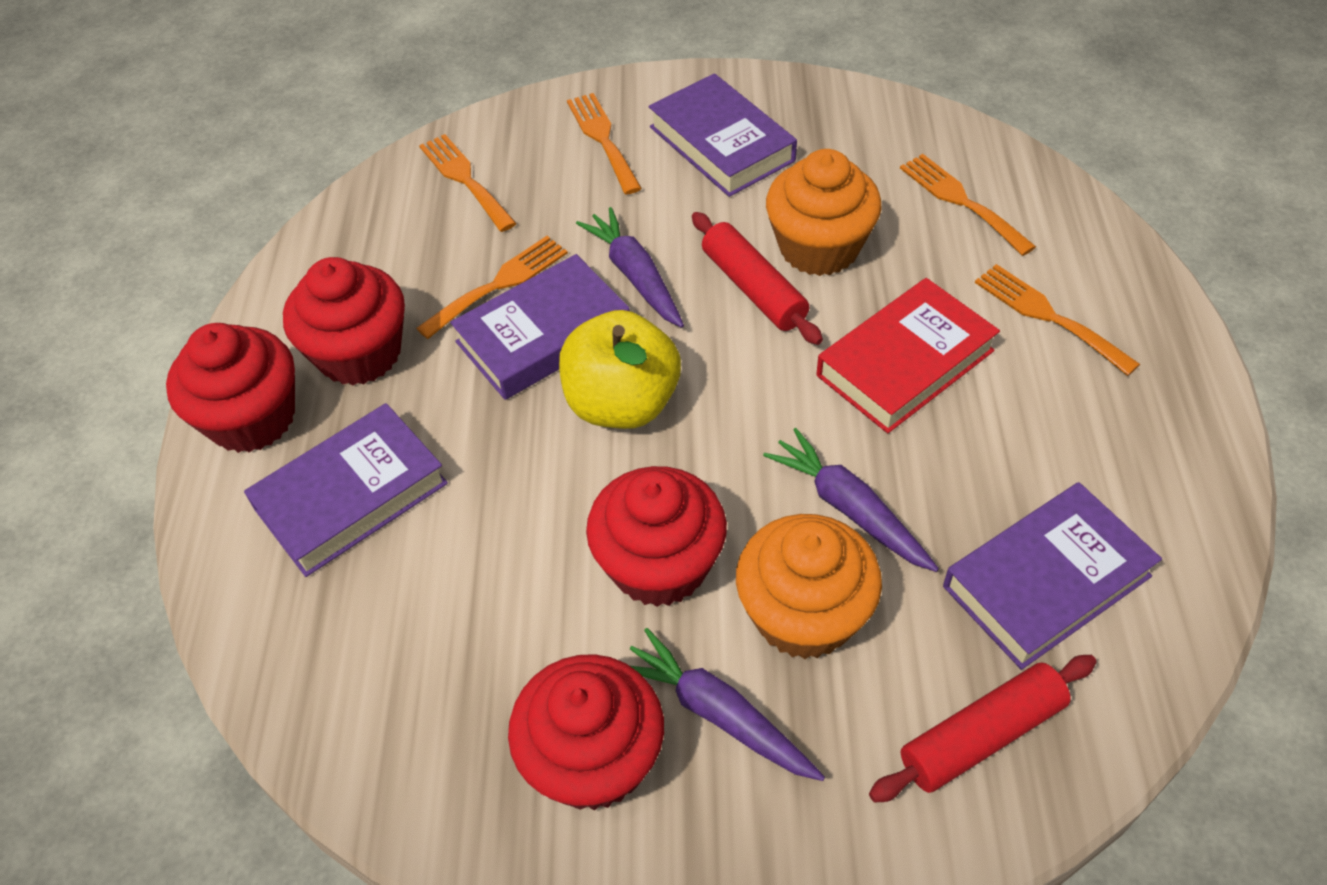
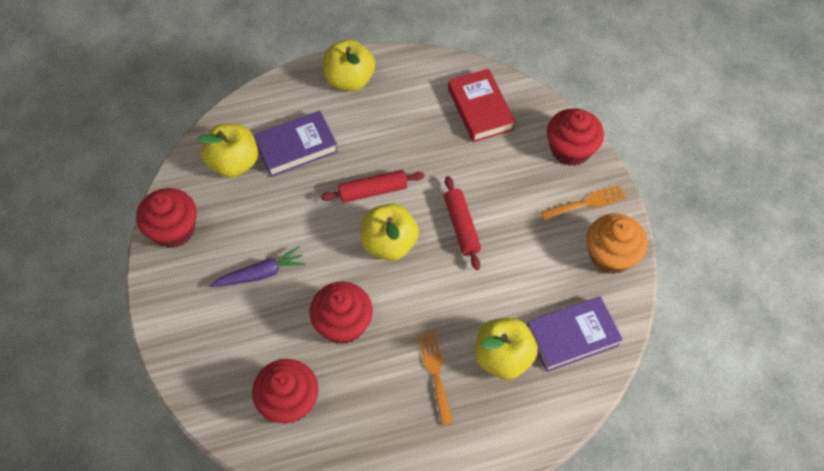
orange cupcake: 2 -> 1
orange fork: 5 -> 2
purple book: 4 -> 2
purple carrot: 3 -> 1
yellow apple: 1 -> 4

